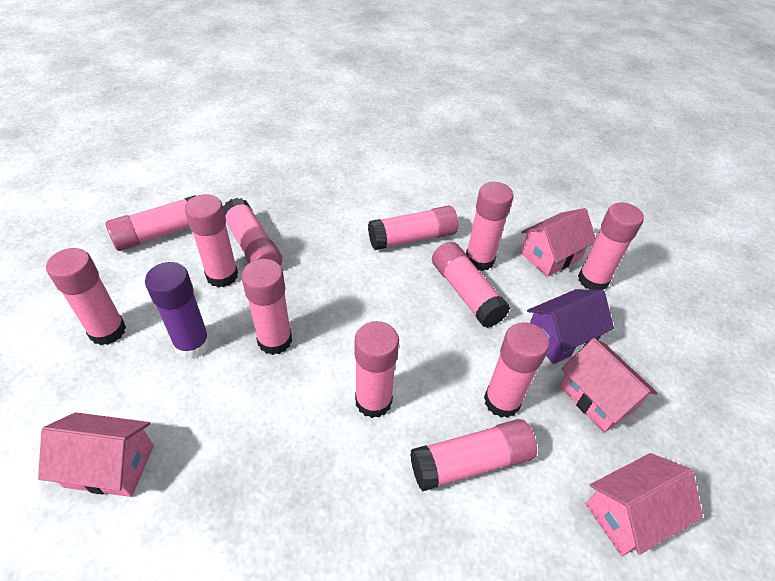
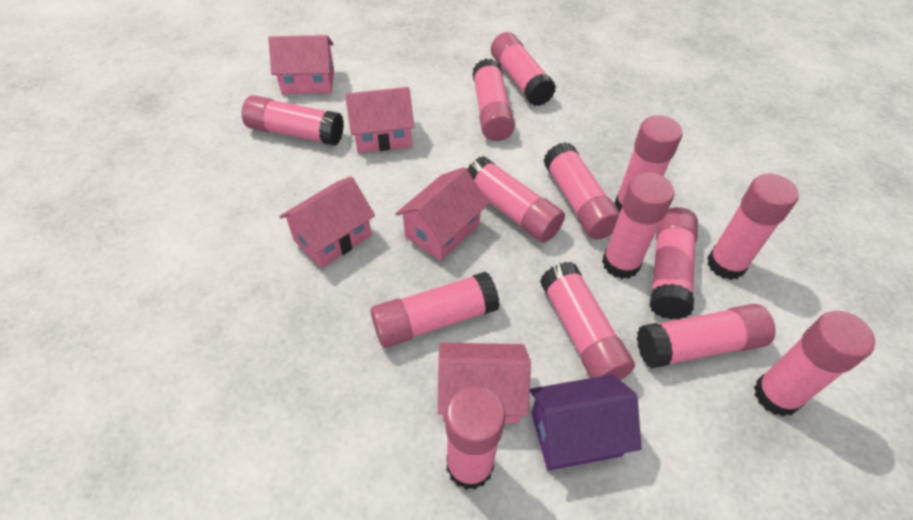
pink glue stick: 12 -> 14
pink house: 4 -> 5
purple glue stick: 1 -> 0

